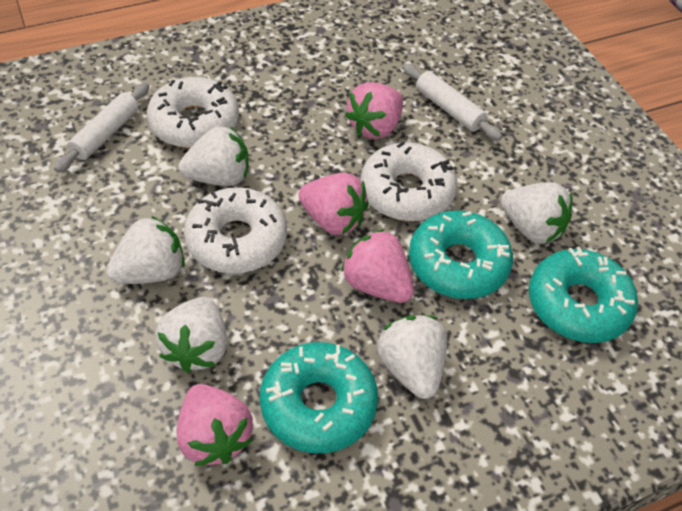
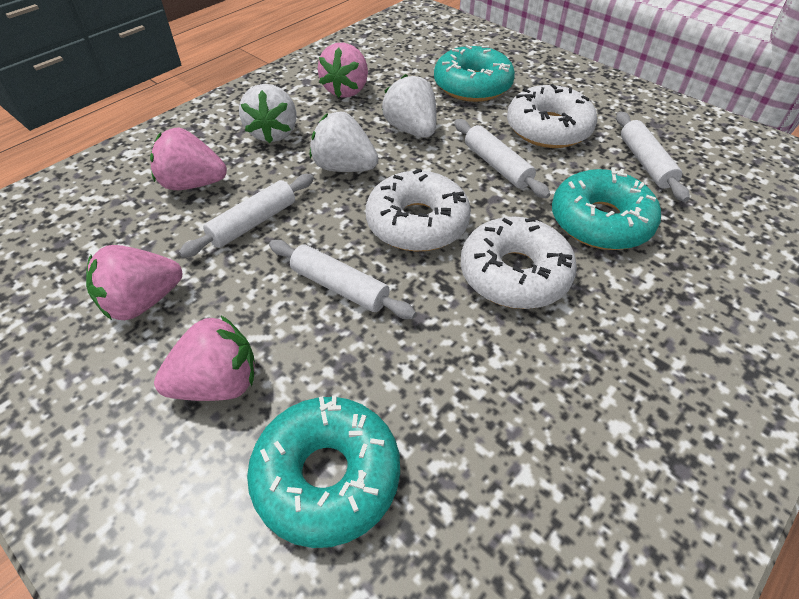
white rolling pin: 2 -> 4
white strawberry: 5 -> 3

